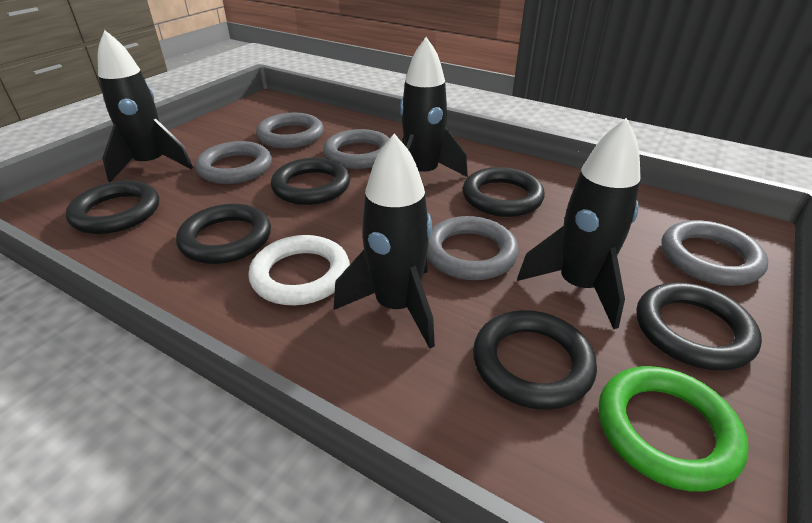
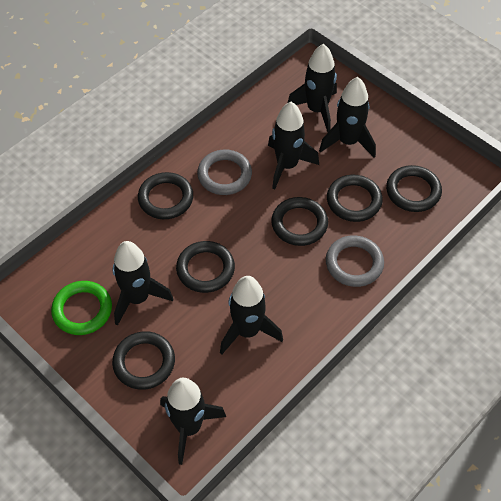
black rocket: 4 -> 6
grey ring: 5 -> 2
white ring: 1 -> 0

